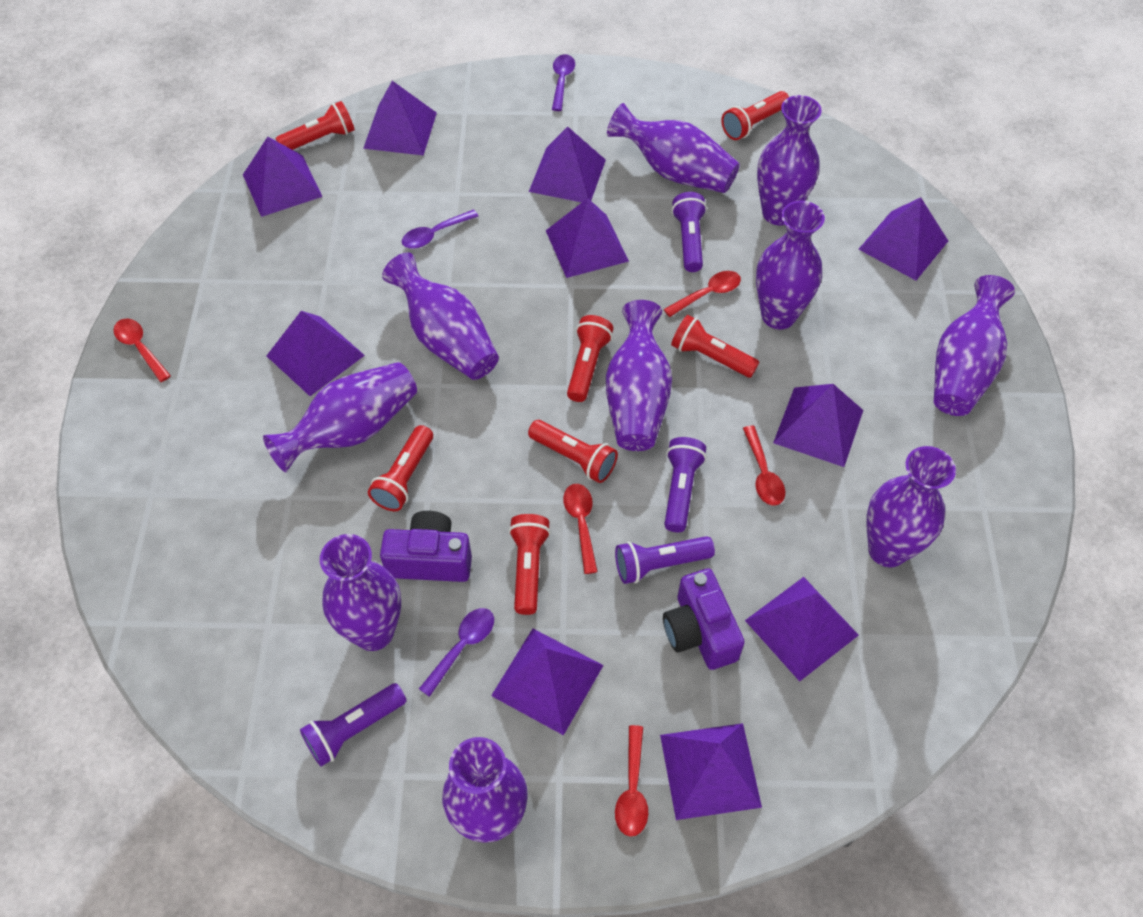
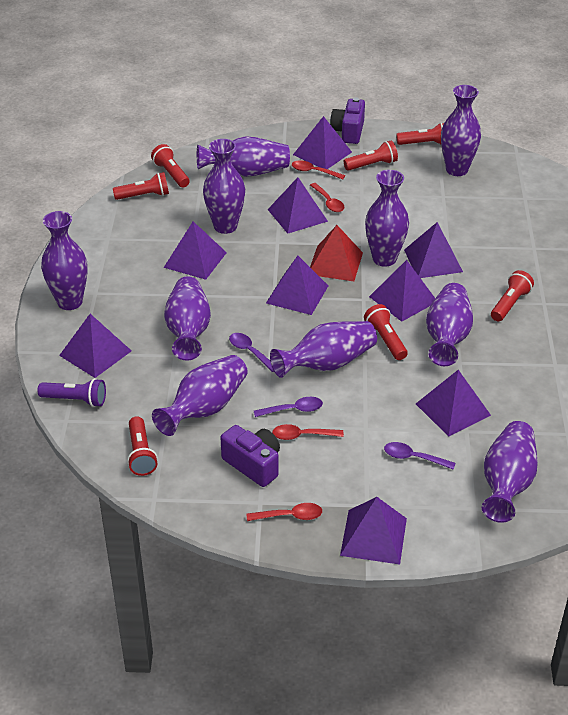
purple flashlight: 4 -> 1
purple pyramid: 10 -> 9
red pyramid: 0 -> 1
red spoon: 5 -> 4

